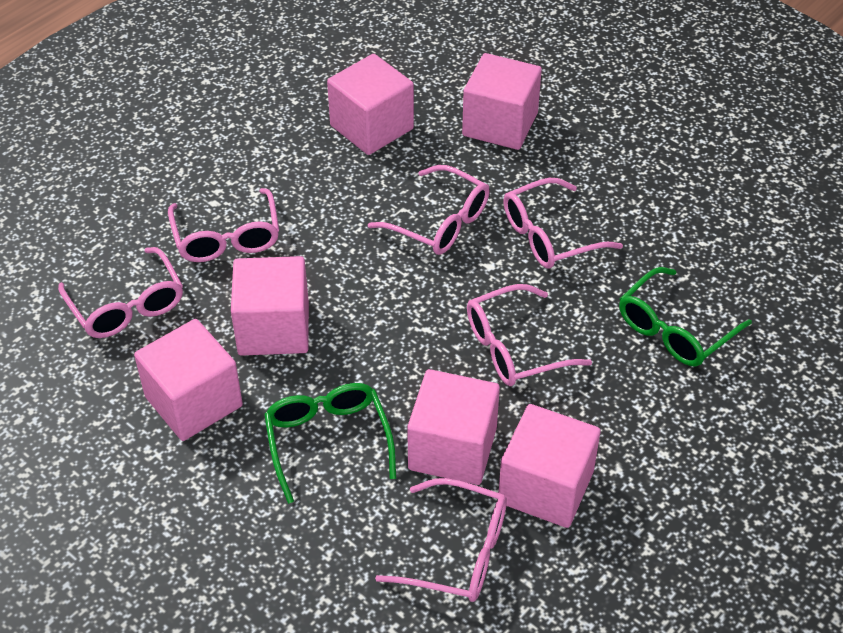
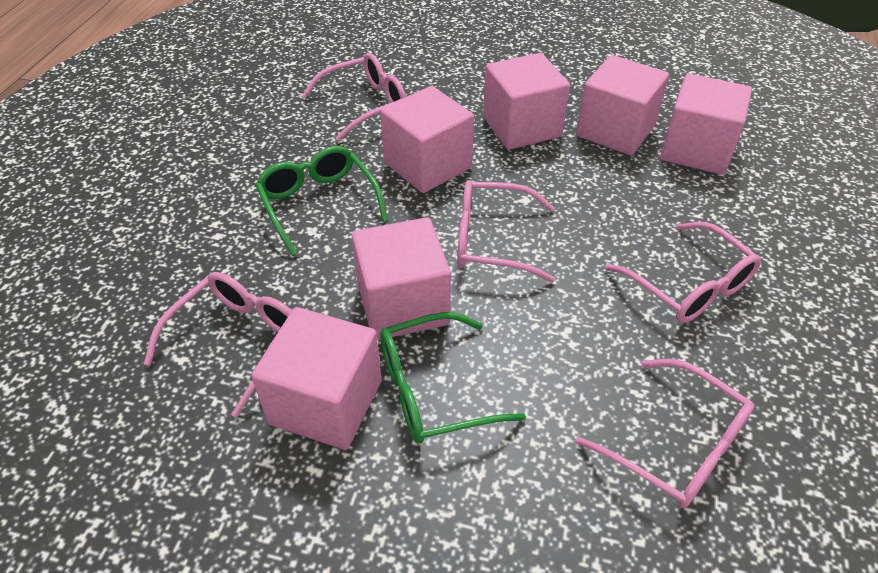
pink glasses: 6 -> 5

